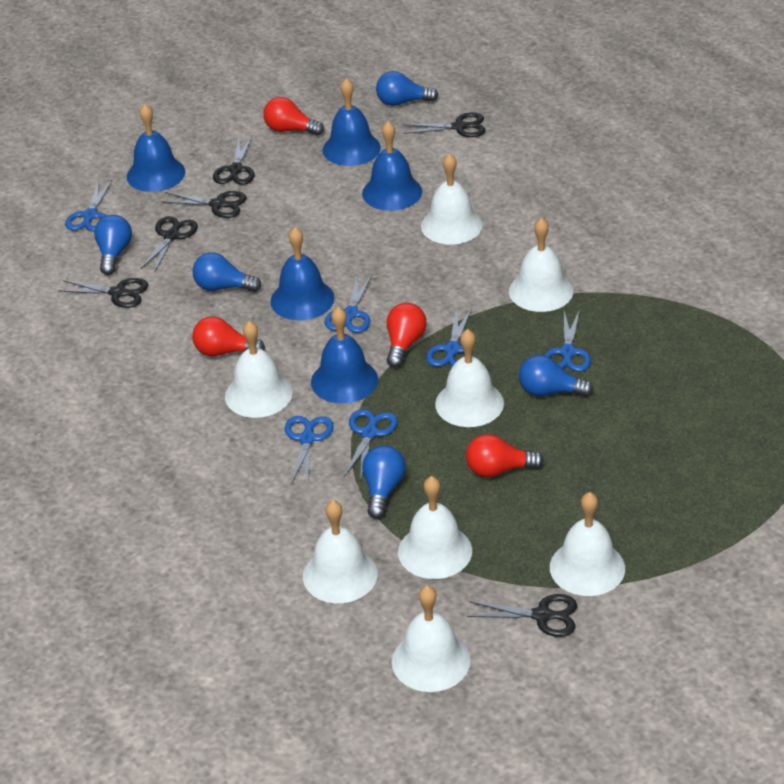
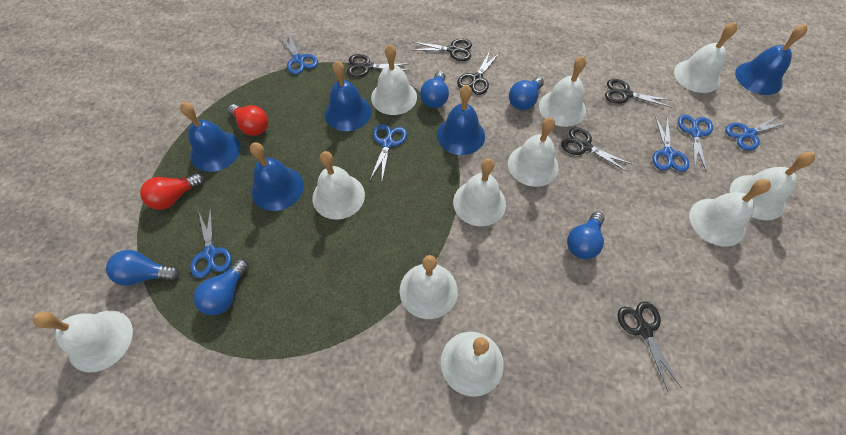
red light bulb: 4 -> 2
white bell: 8 -> 11

